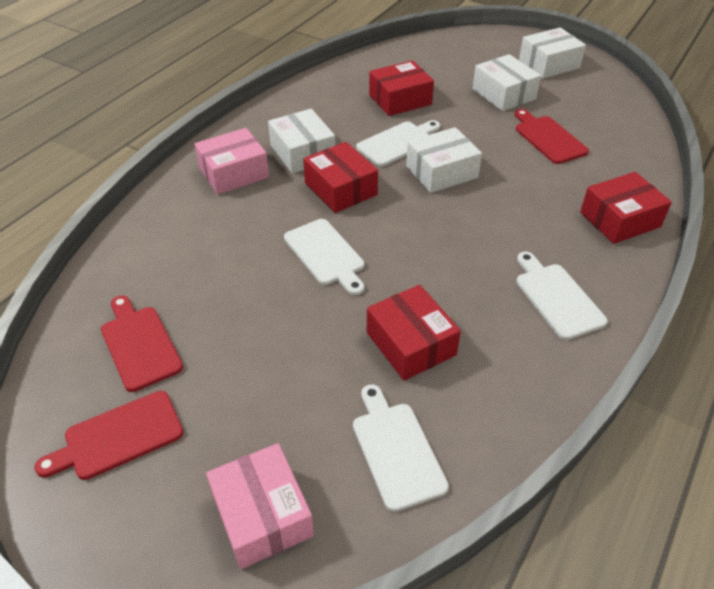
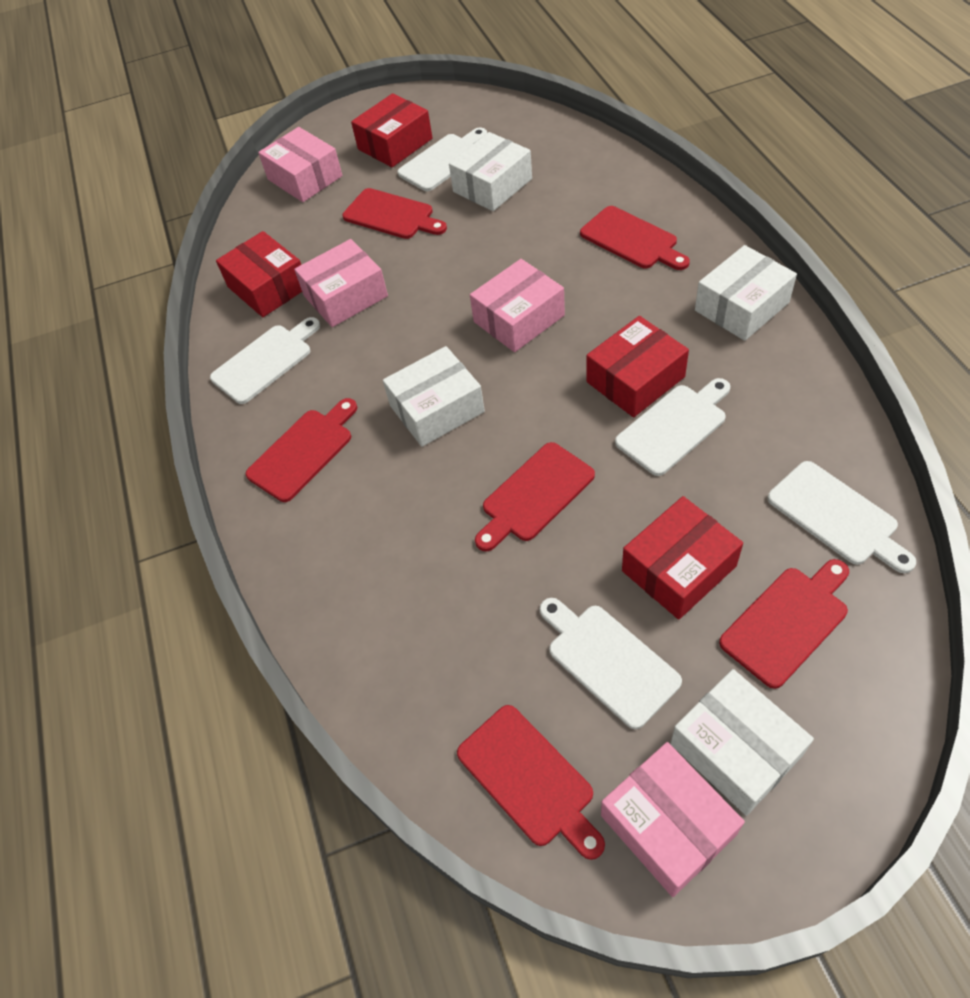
pink box: 2 -> 4
red cutting board: 3 -> 6
white cutting board: 4 -> 5

